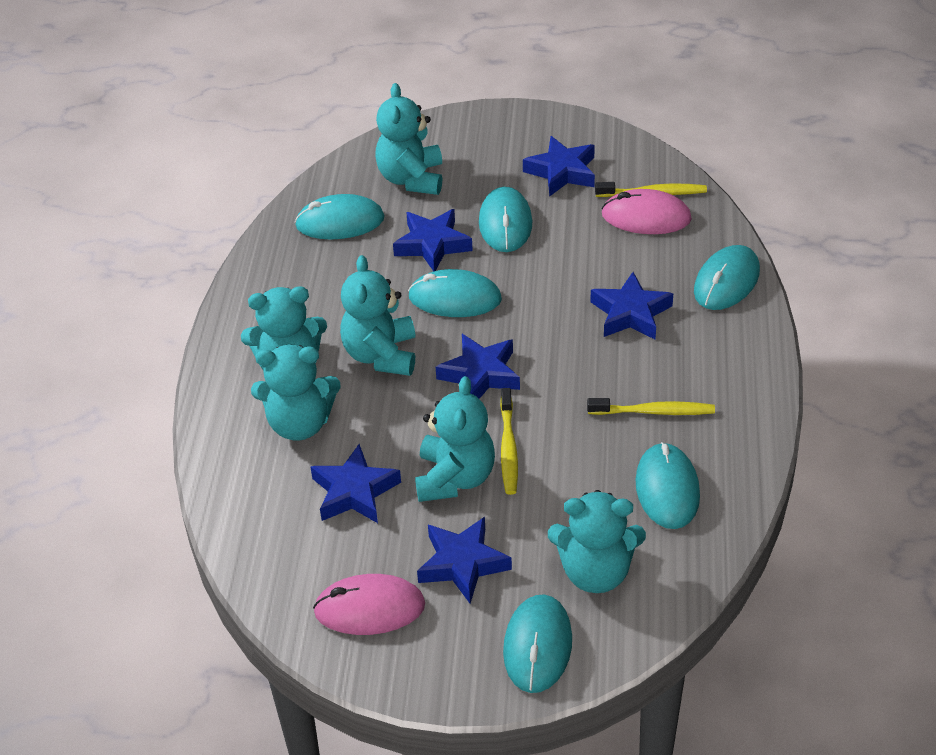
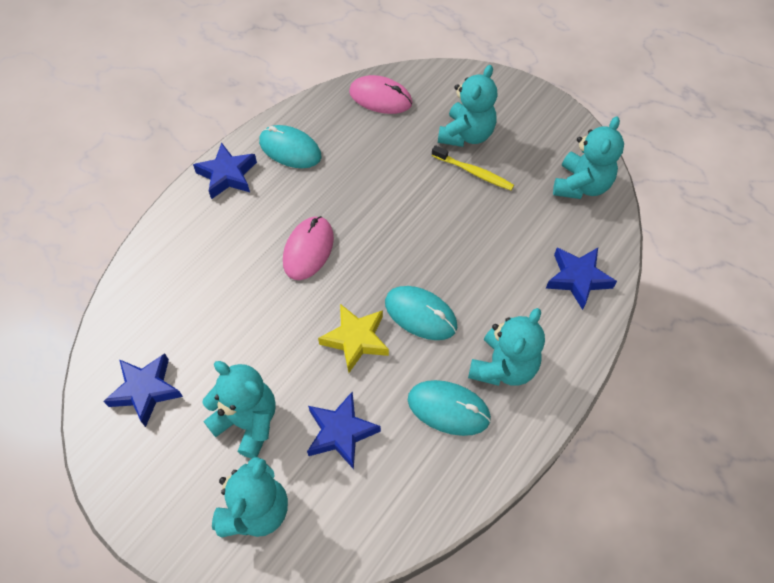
blue star: 6 -> 4
turquoise mouse: 6 -> 3
turquoise teddy bear: 6 -> 5
yellow star: 0 -> 1
yellow toothbrush: 3 -> 1

